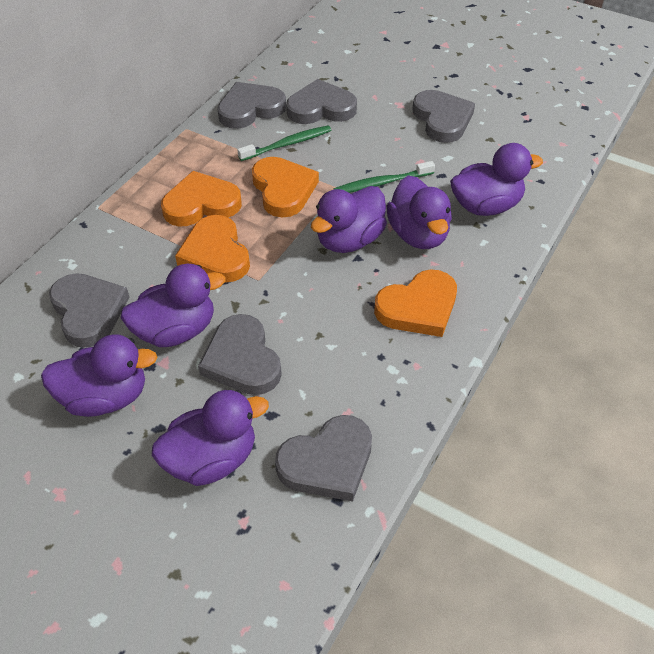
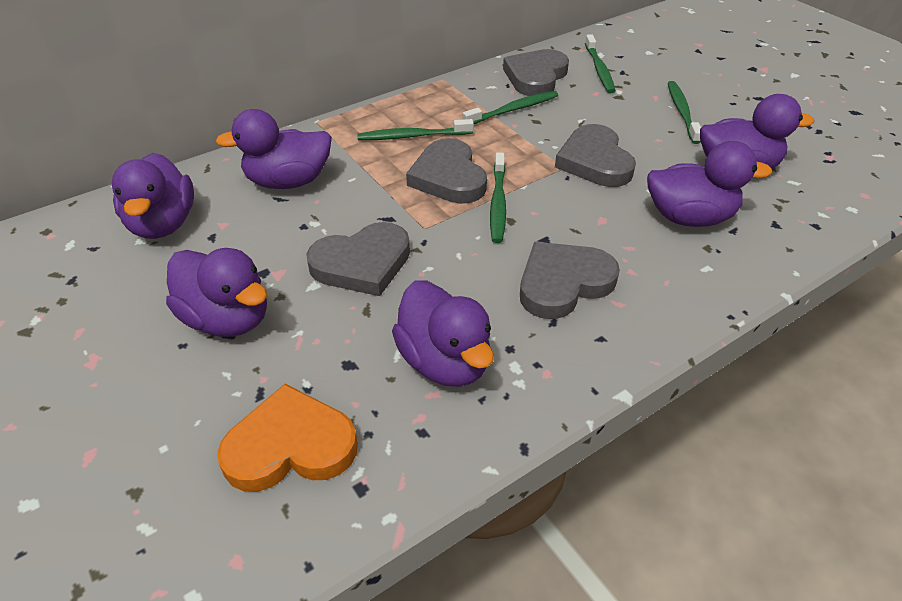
green toothbrush: 2 -> 5
grey heart: 6 -> 5
orange heart: 4 -> 1

